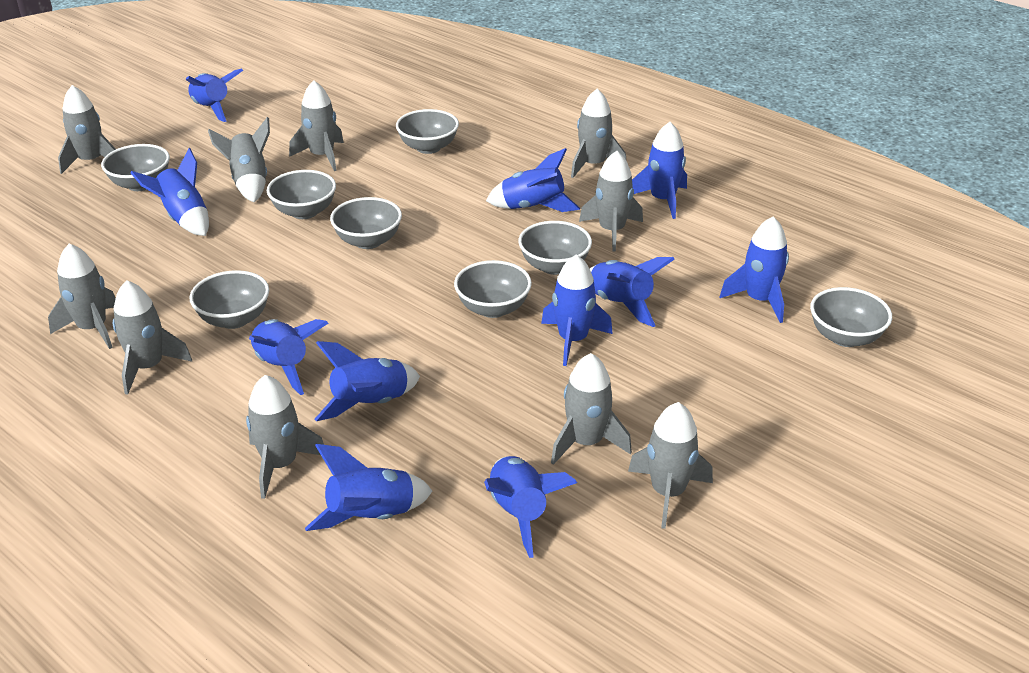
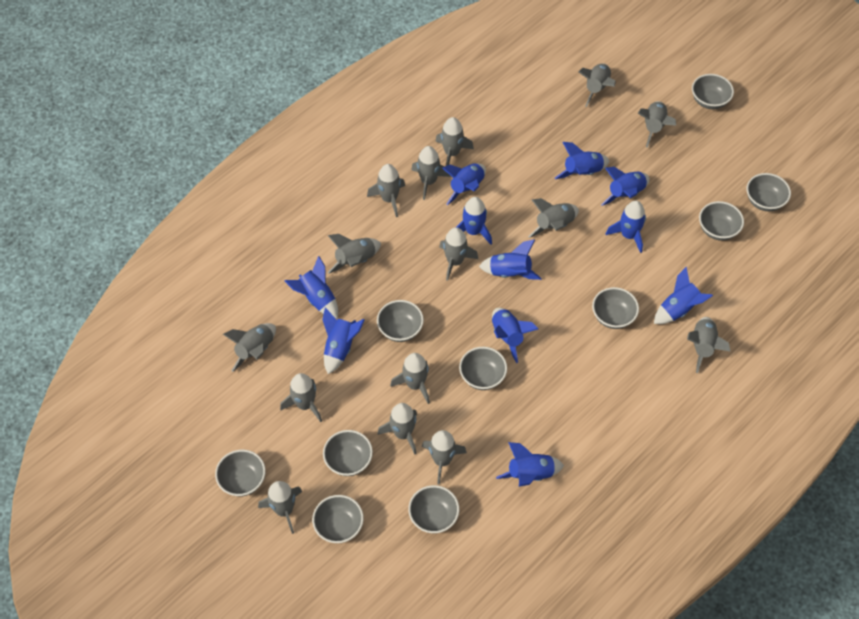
grey bowl: 8 -> 10
grey rocket: 10 -> 15

